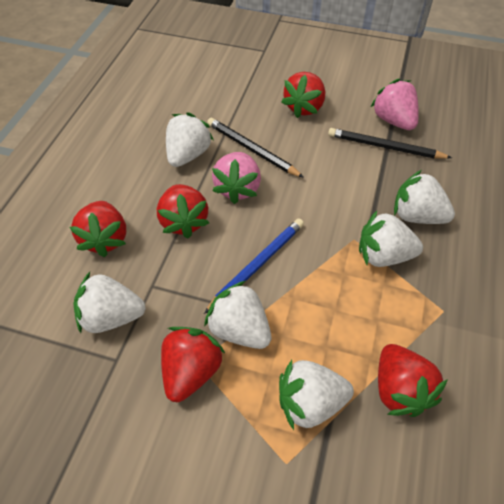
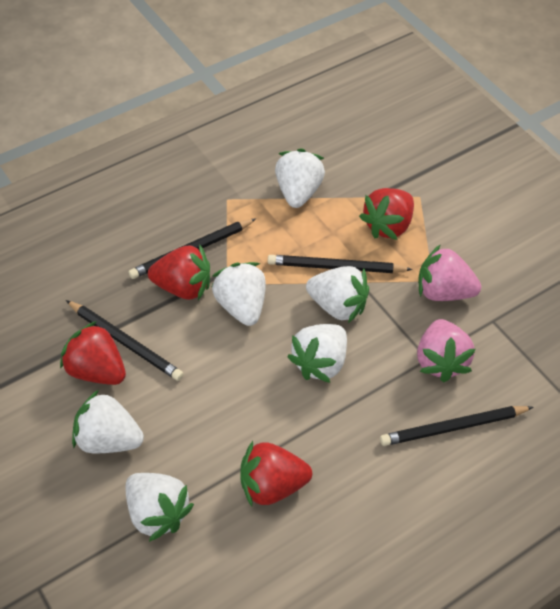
black pencil: 2 -> 4
blue pencil: 1 -> 0
red strawberry: 5 -> 4

